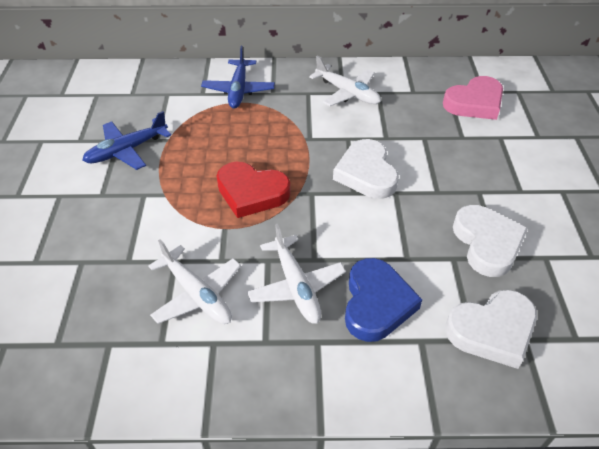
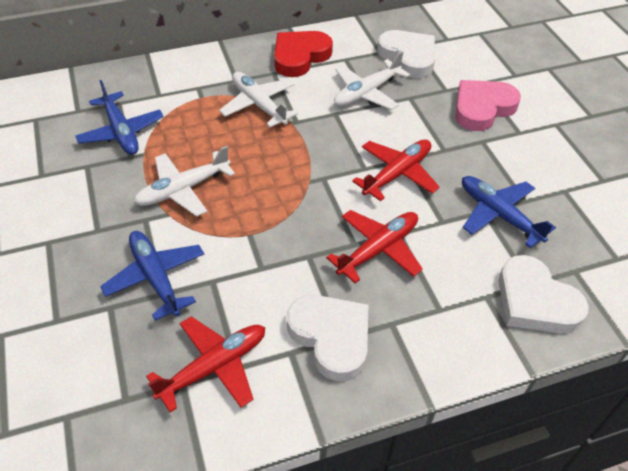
blue heart: 1 -> 0
blue plane: 2 -> 3
red plane: 0 -> 3

